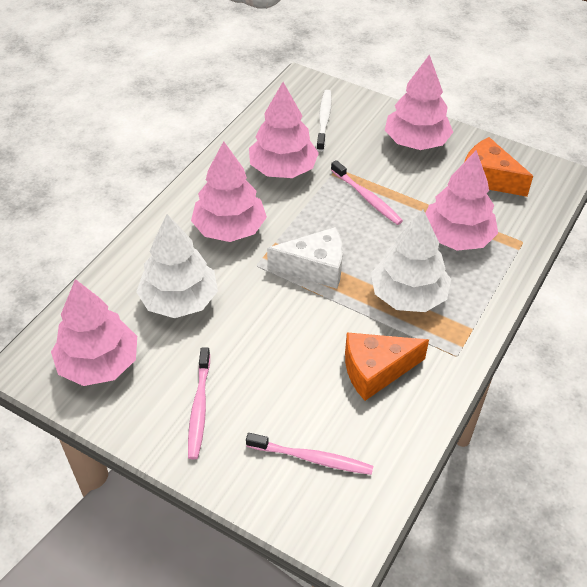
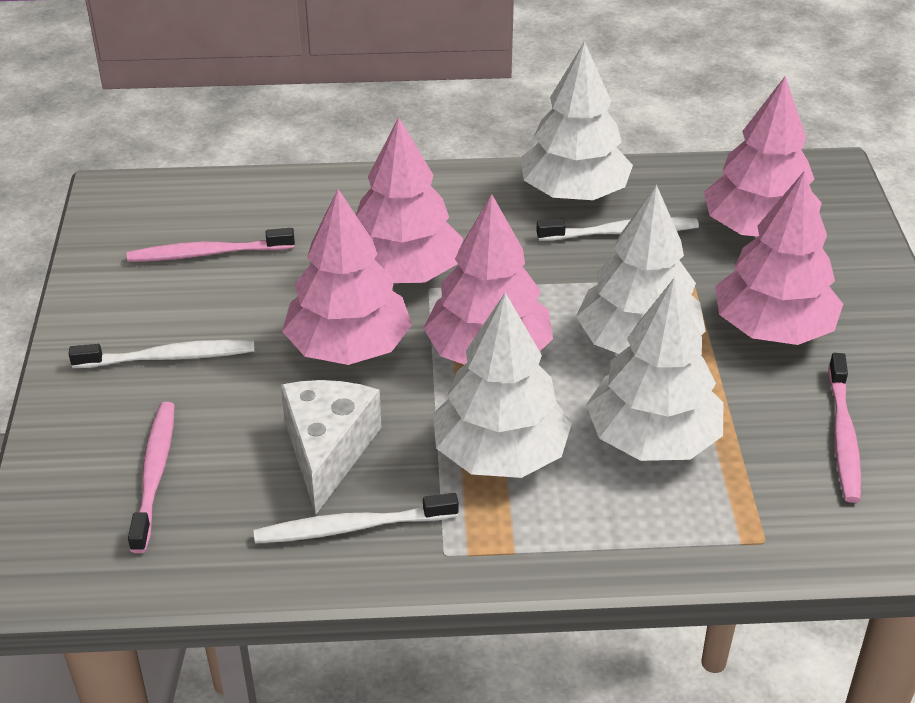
orange cheese: 2 -> 0
white toothbrush: 1 -> 3
white tree: 2 -> 4

